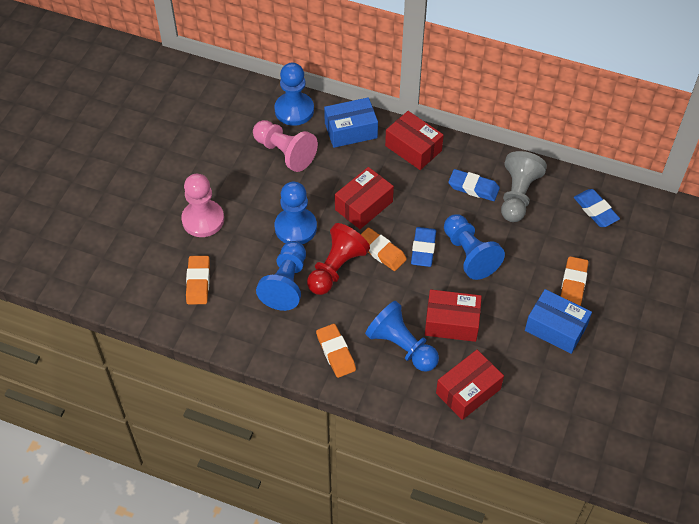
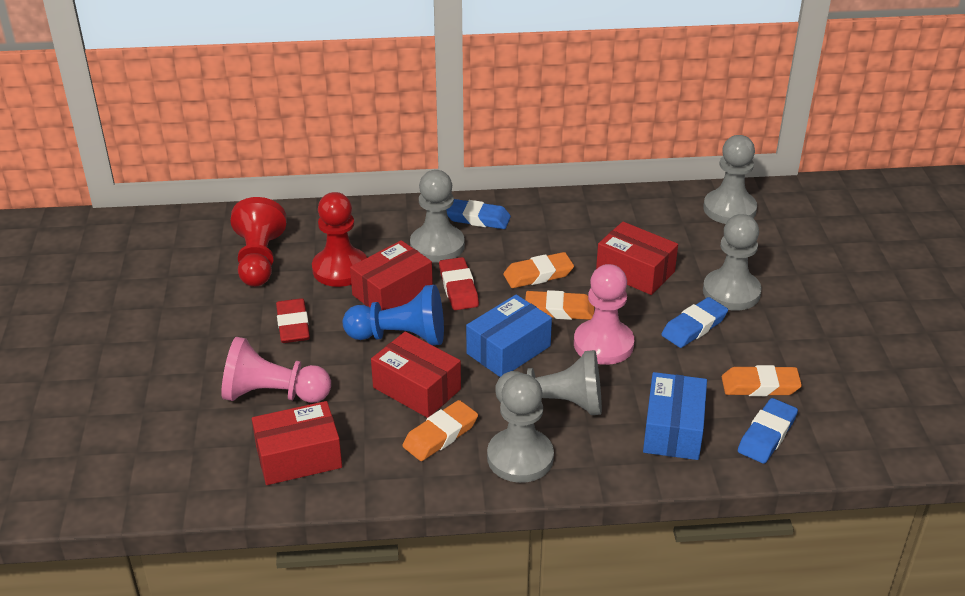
blue pawn: 5 -> 1
grey pawn: 1 -> 5
red eraser: 0 -> 2
red pawn: 1 -> 2

